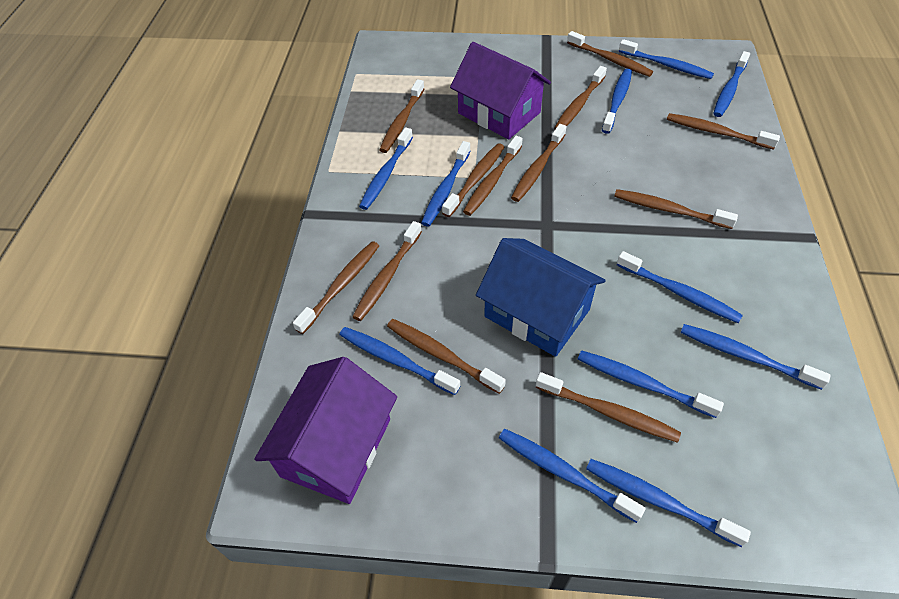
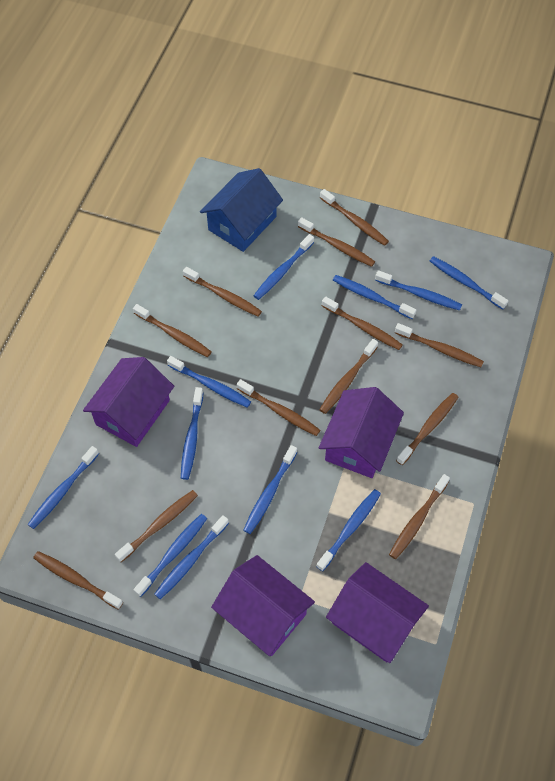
purple house: 2 -> 4

